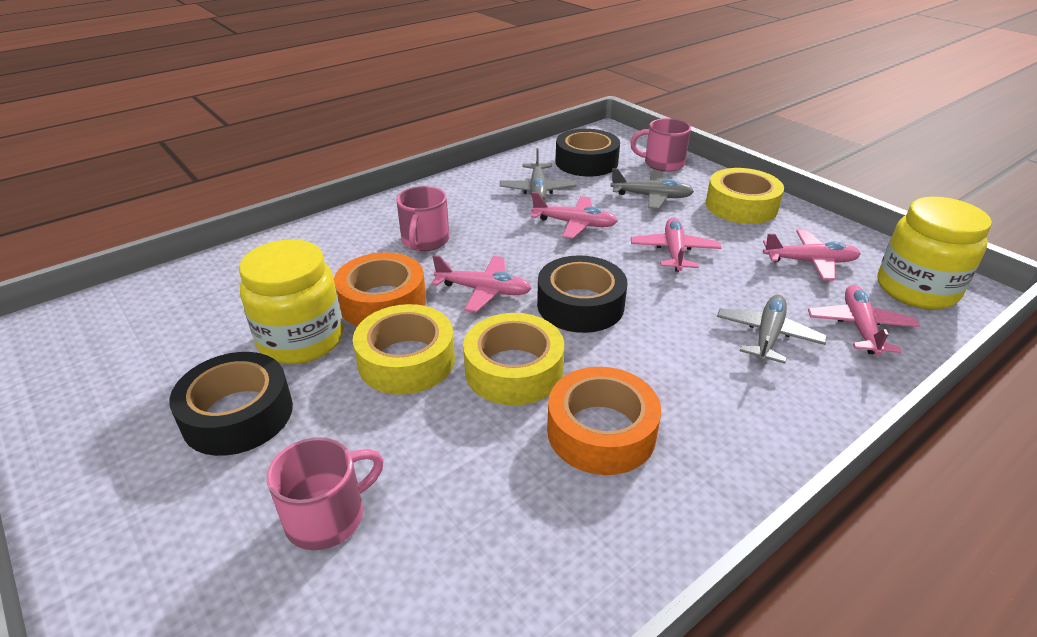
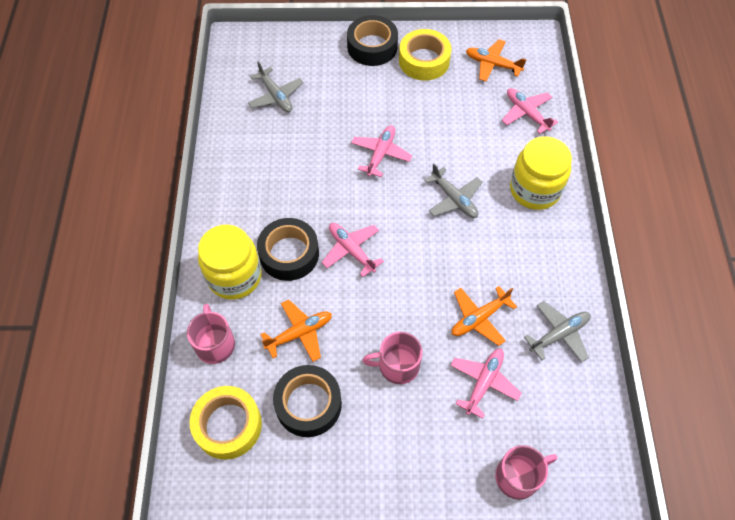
orange plane: 0 -> 3
orange tape: 2 -> 0
pink plane: 5 -> 4
yellow tape: 3 -> 2

